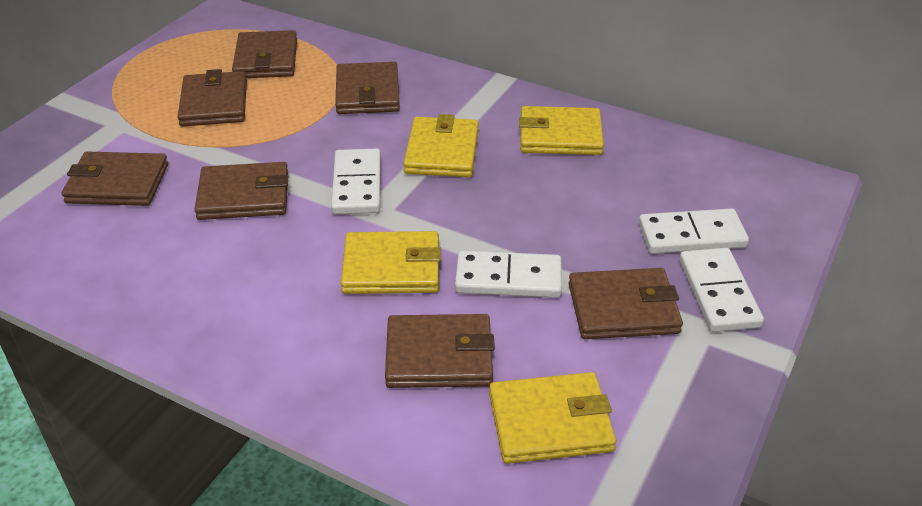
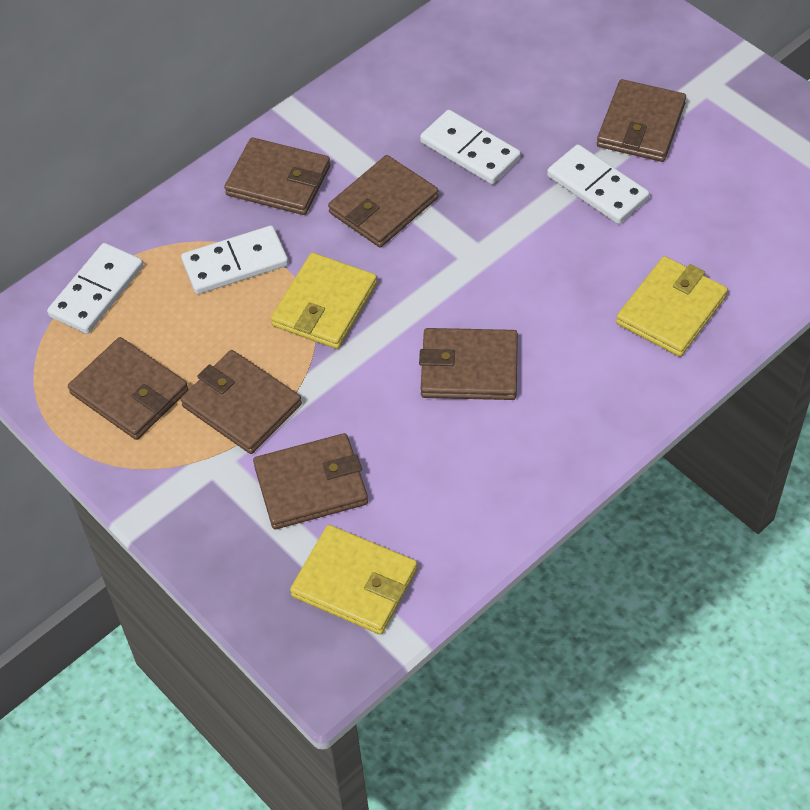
yellow wallet: 4 -> 3

